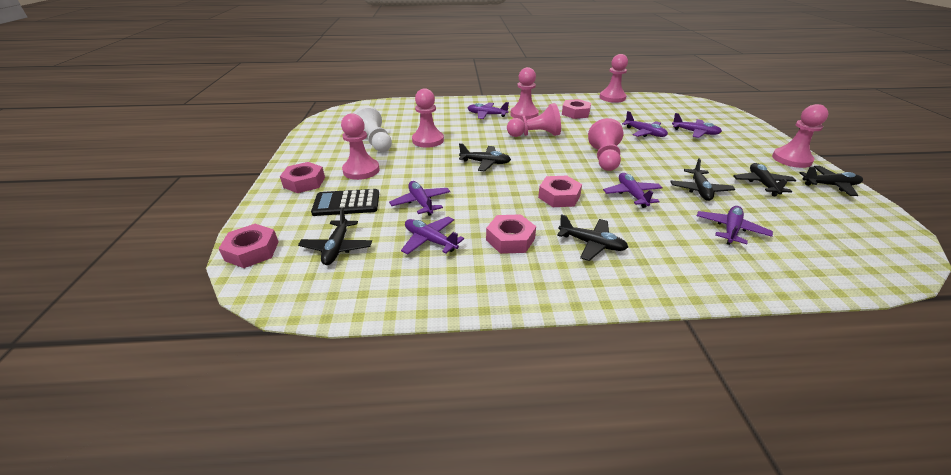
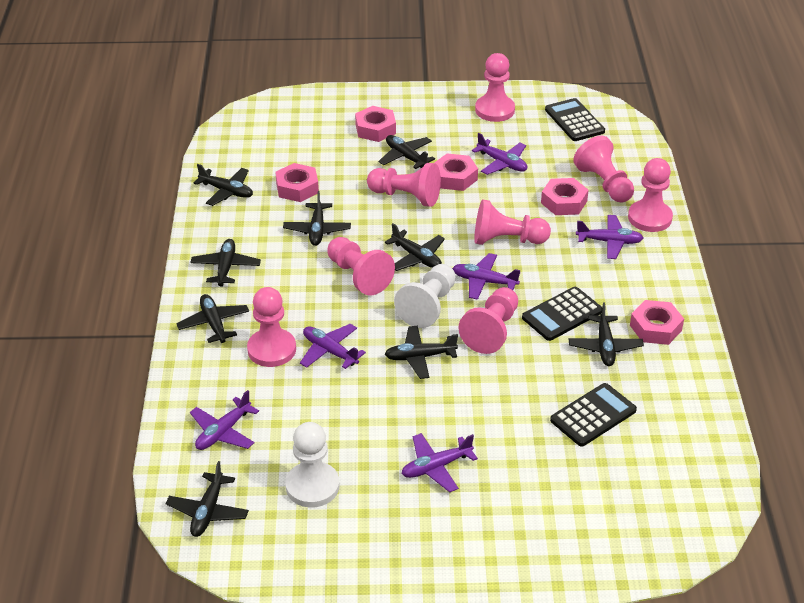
black calculator: 1 -> 3
black plane: 6 -> 9
pink pawn: 7 -> 8
purple plane: 7 -> 6
white pawn: 1 -> 2

